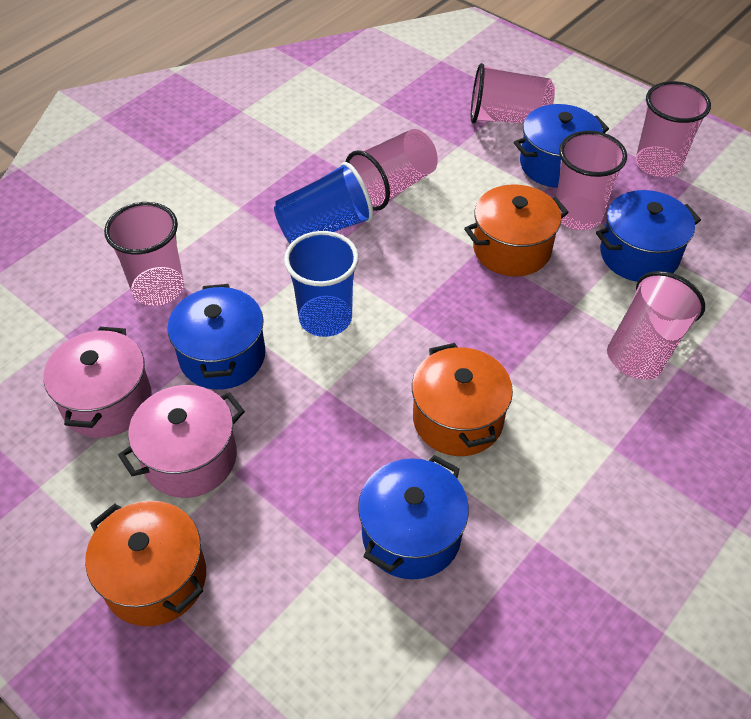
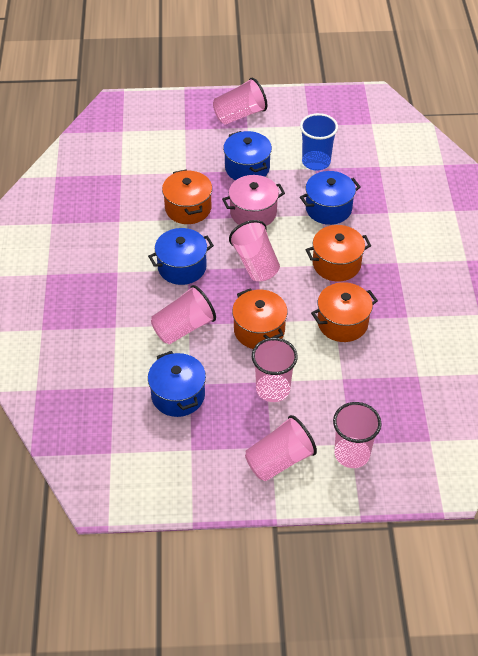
blue cup: 2 -> 1
orange pot: 3 -> 4
pink pot: 2 -> 1

